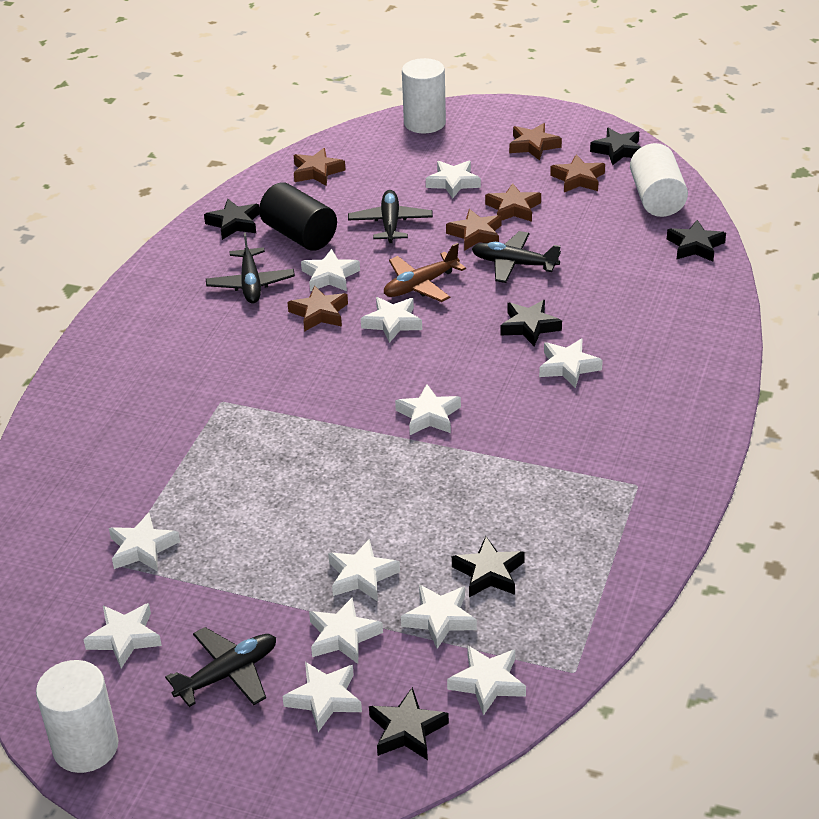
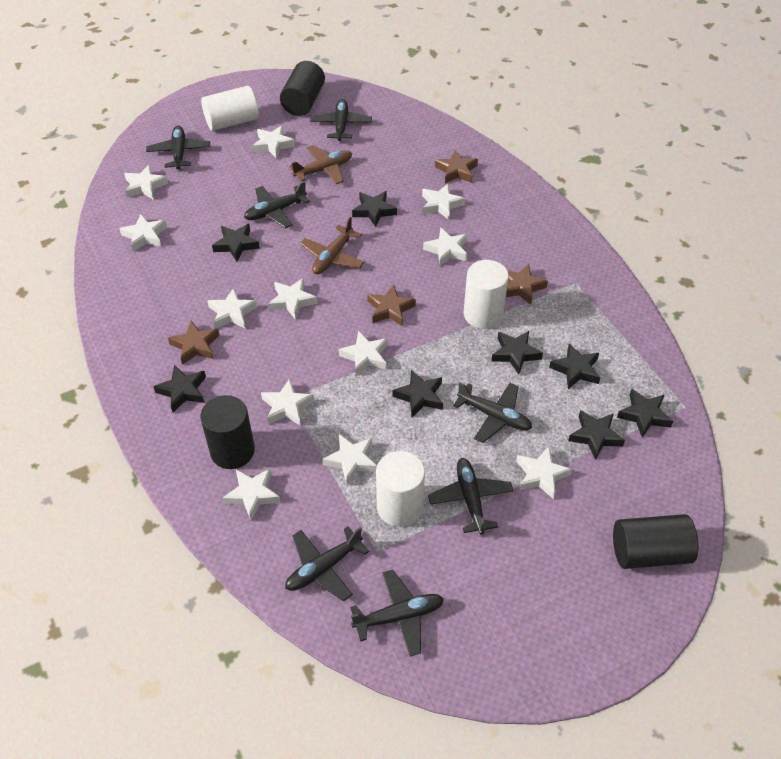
black cylinder: 1 -> 3
black plane: 4 -> 7
black star: 6 -> 8
brown plane: 1 -> 2
brown star: 6 -> 4

